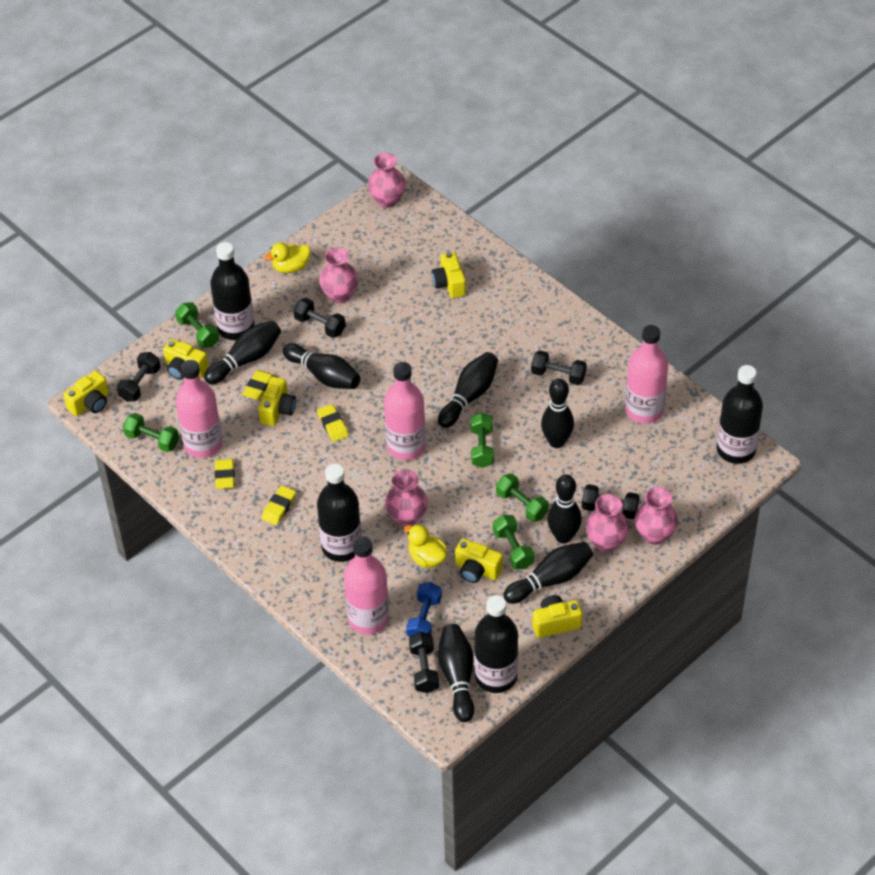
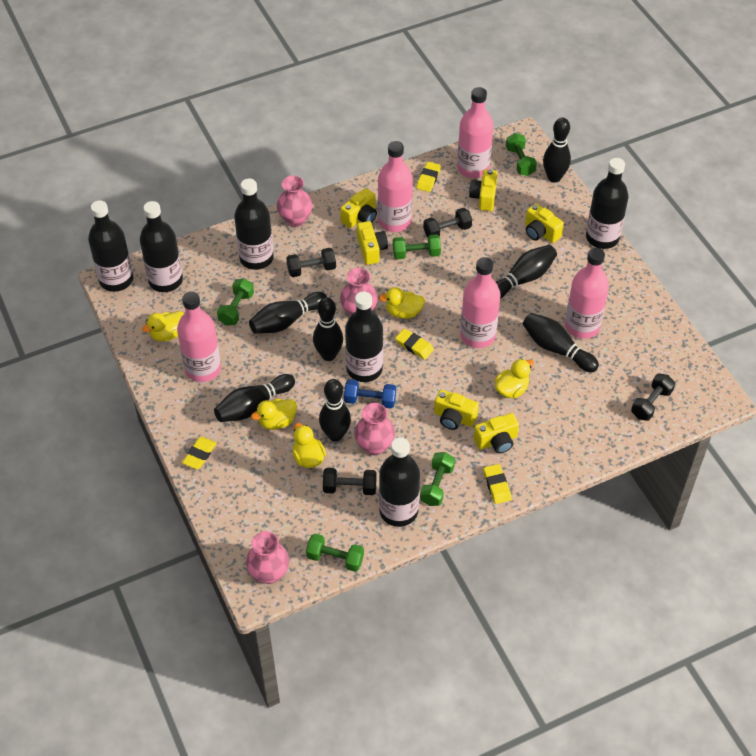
black bottle: 4 -> 6
black dumbbell: 5 -> 4
pink bottle: 4 -> 5
pink vase: 5 -> 4
yellow duck: 2 -> 5

